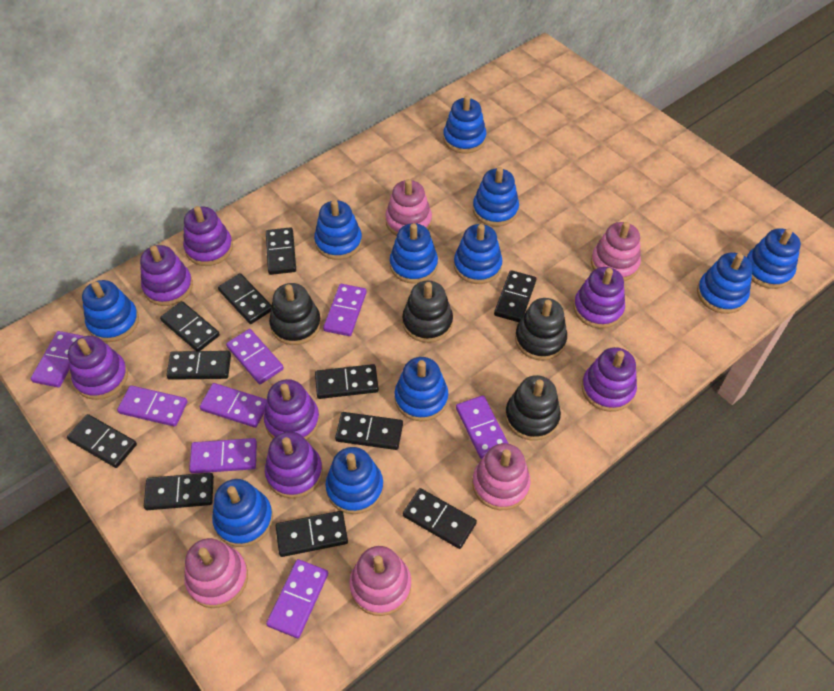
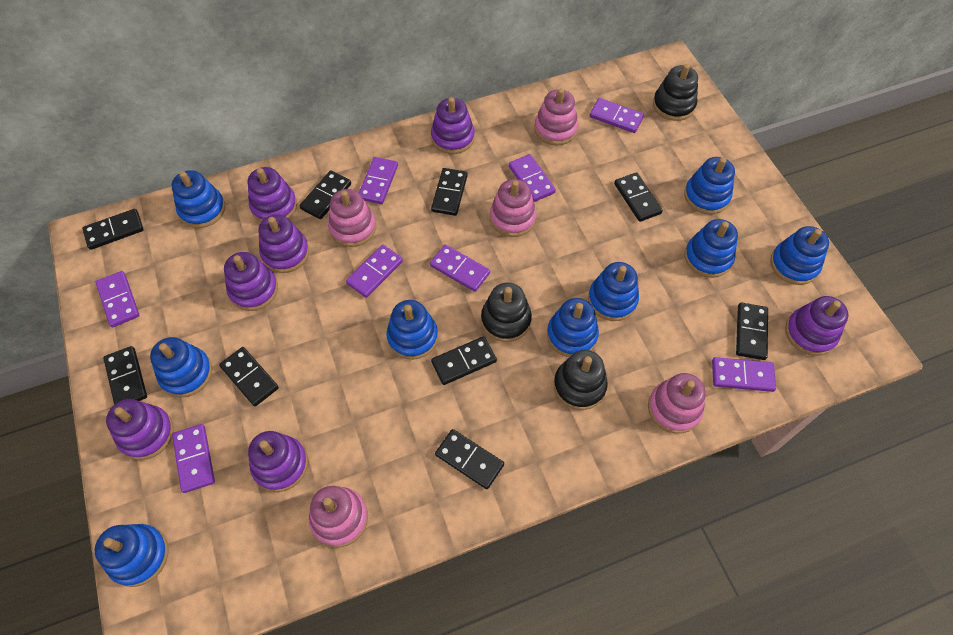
black domino: 11 -> 9
black stacking toy: 4 -> 3
blue stacking toy: 11 -> 9

